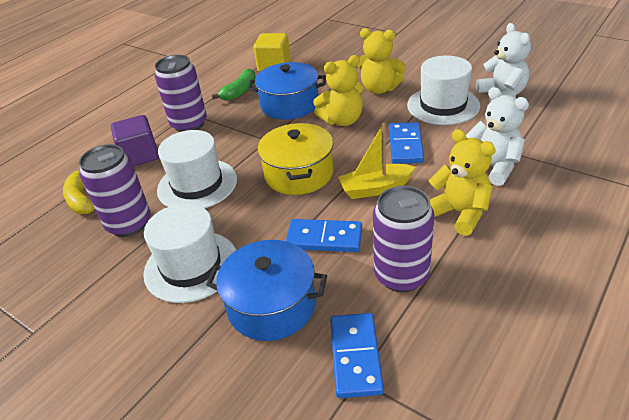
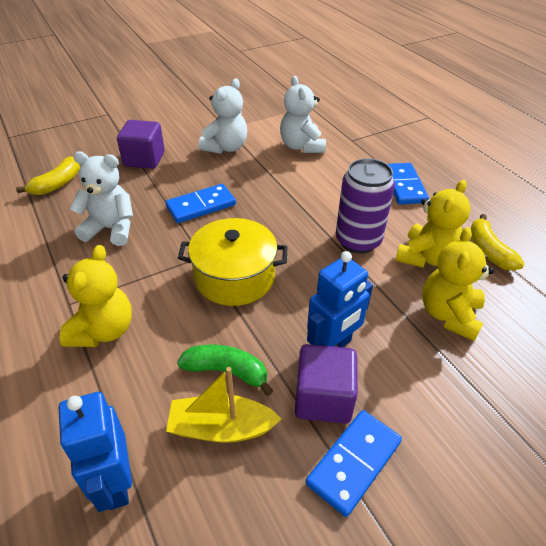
blue pot: 2 -> 0
blue robot: 0 -> 2
purple can: 3 -> 1
purple cube: 1 -> 2
white hat: 3 -> 0
white teddy bear: 2 -> 3
yellow banana: 1 -> 2
yellow cube: 1 -> 0

